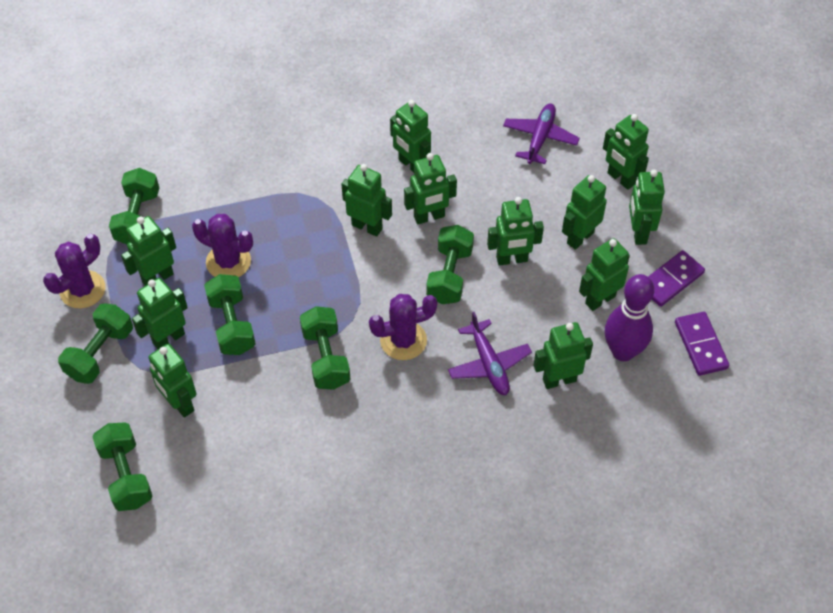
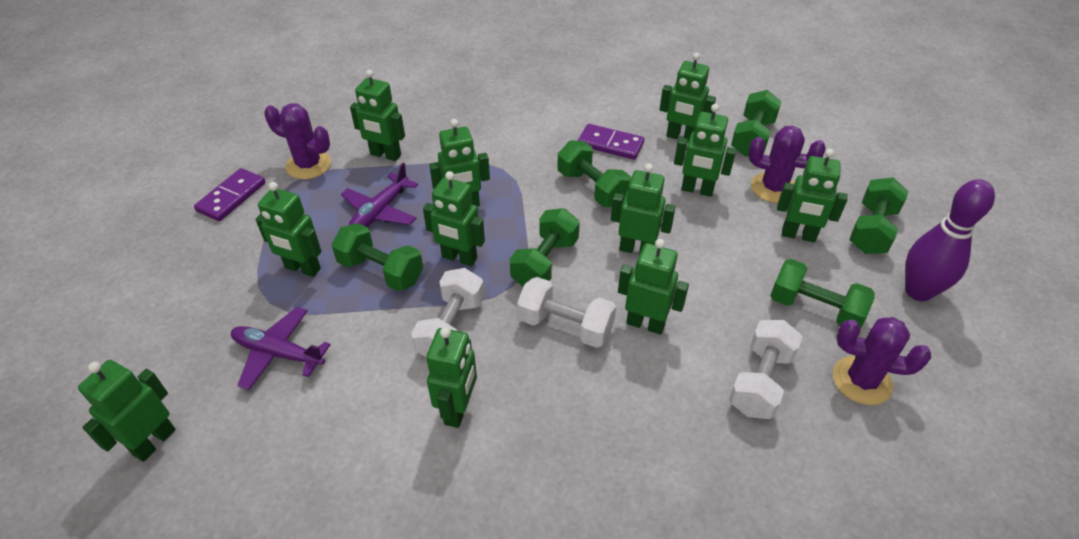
green robot: 12 -> 11
white dumbbell: 0 -> 3

